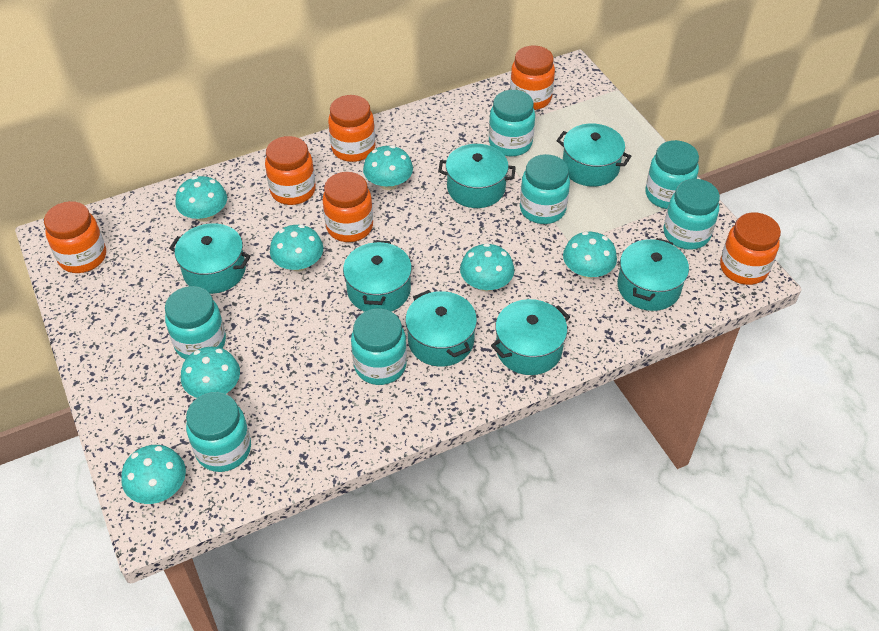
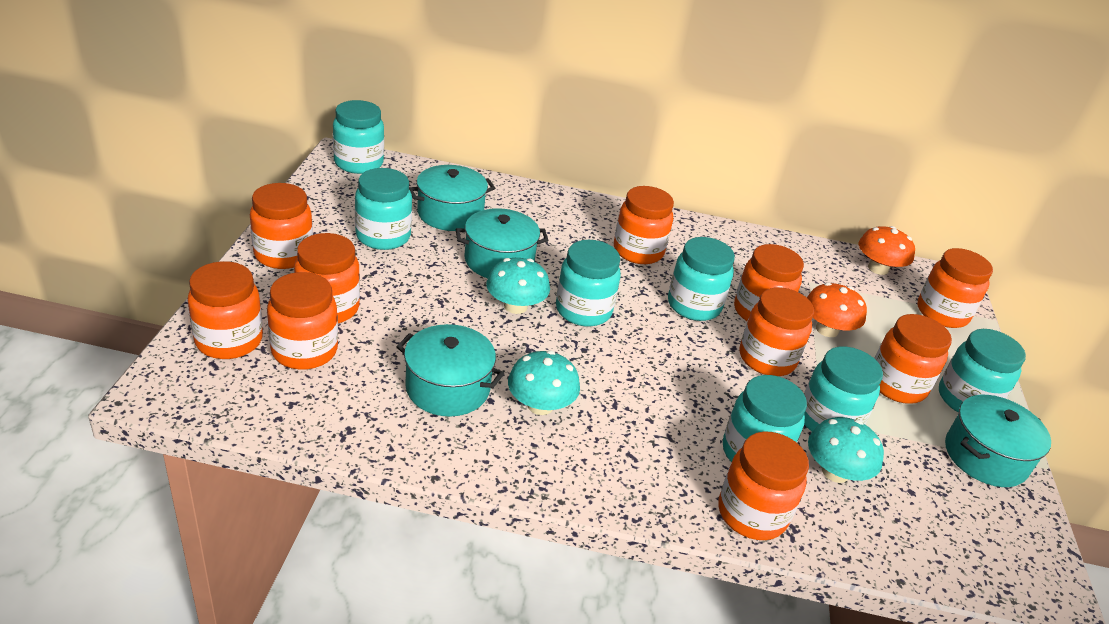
orange jar: 6 -> 10
orange mushroom: 0 -> 2
turquoise mushroom: 7 -> 3
turquoise pot: 7 -> 4

